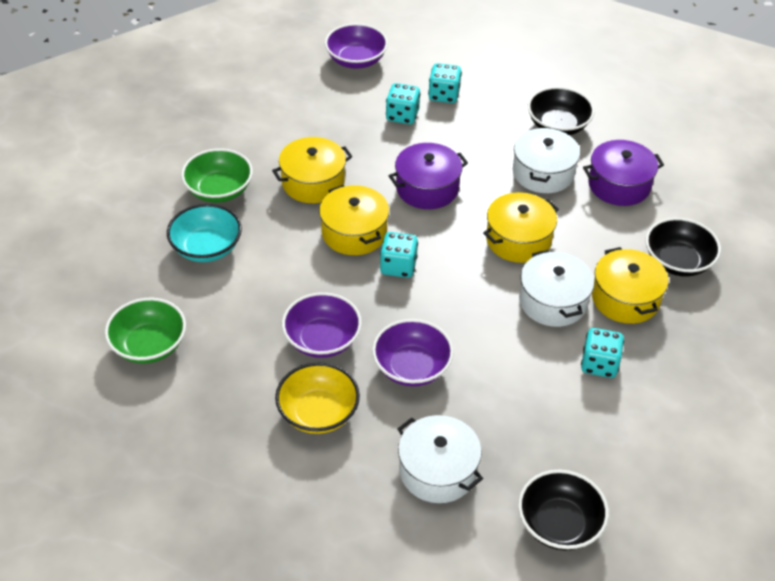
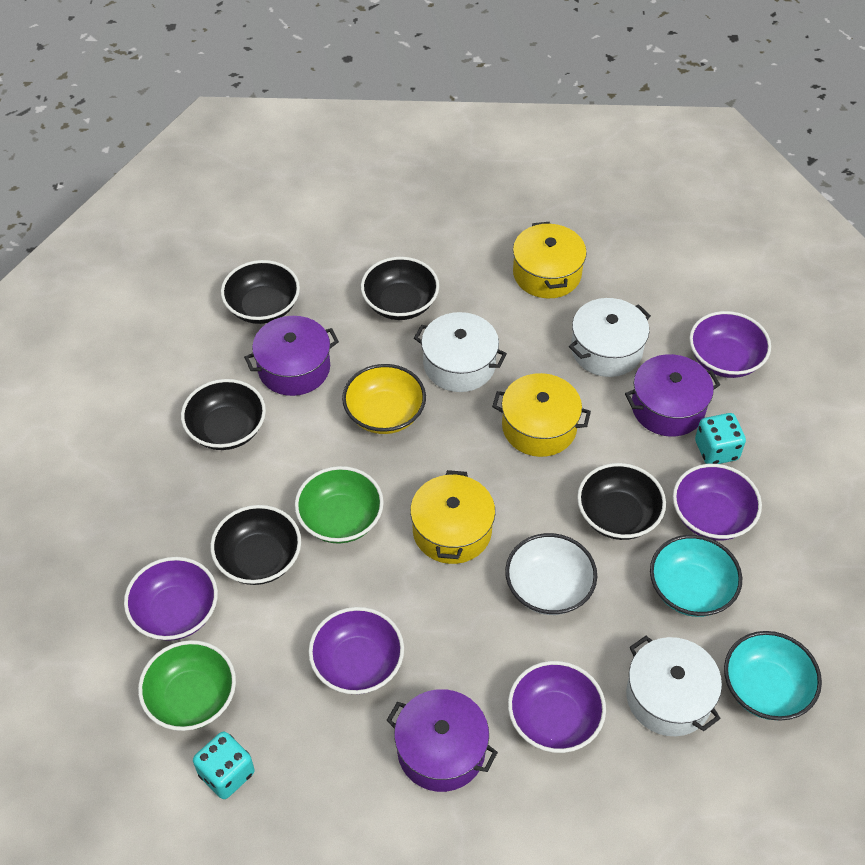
black bowl: 3 -> 5
purple bowl: 3 -> 5
purple pot: 2 -> 3
turquoise bowl: 1 -> 2
turquoise dice: 4 -> 2
white bowl: 0 -> 1
yellow pot: 4 -> 3

